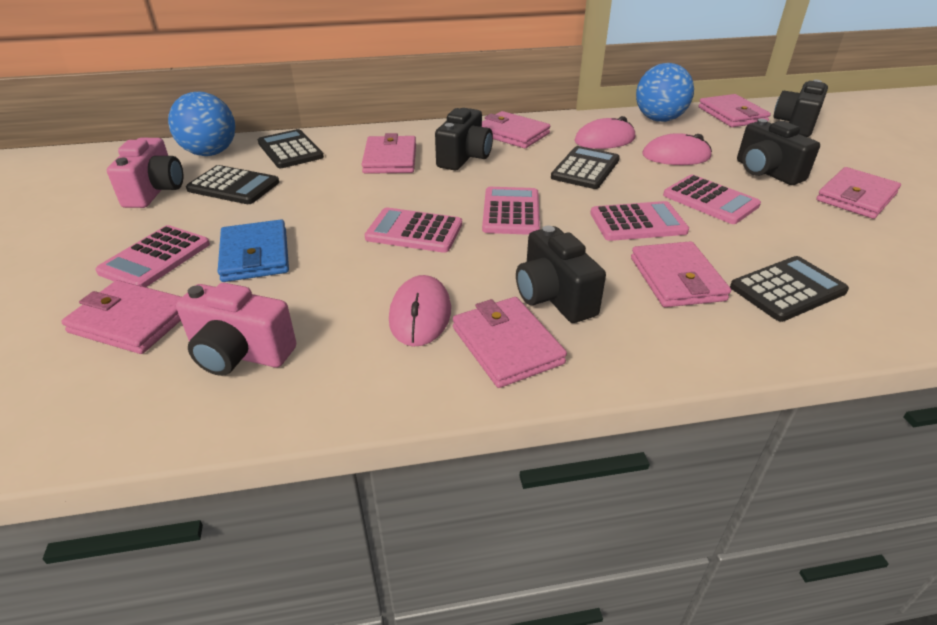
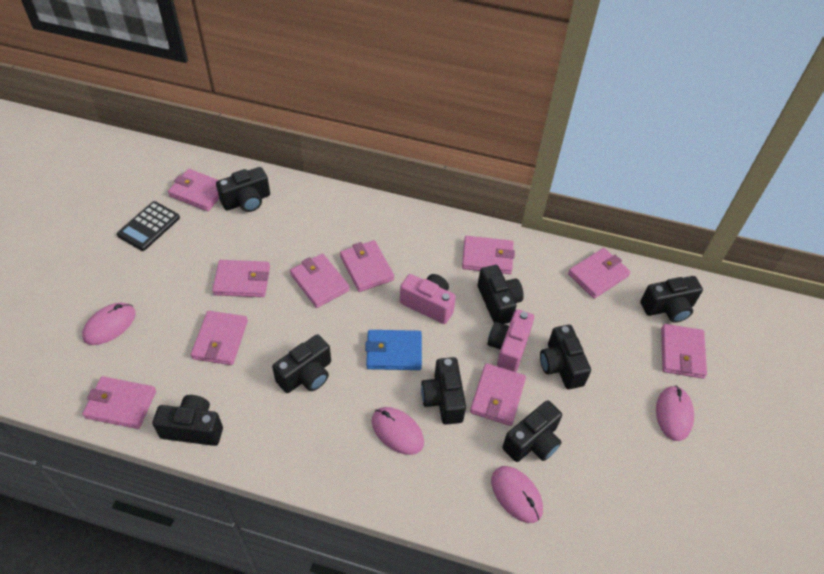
black calculator: 4 -> 1
black camera: 4 -> 8
blue ball: 2 -> 0
pink calculator: 5 -> 0
pink mouse: 3 -> 4
pink wallet: 7 -> 10

